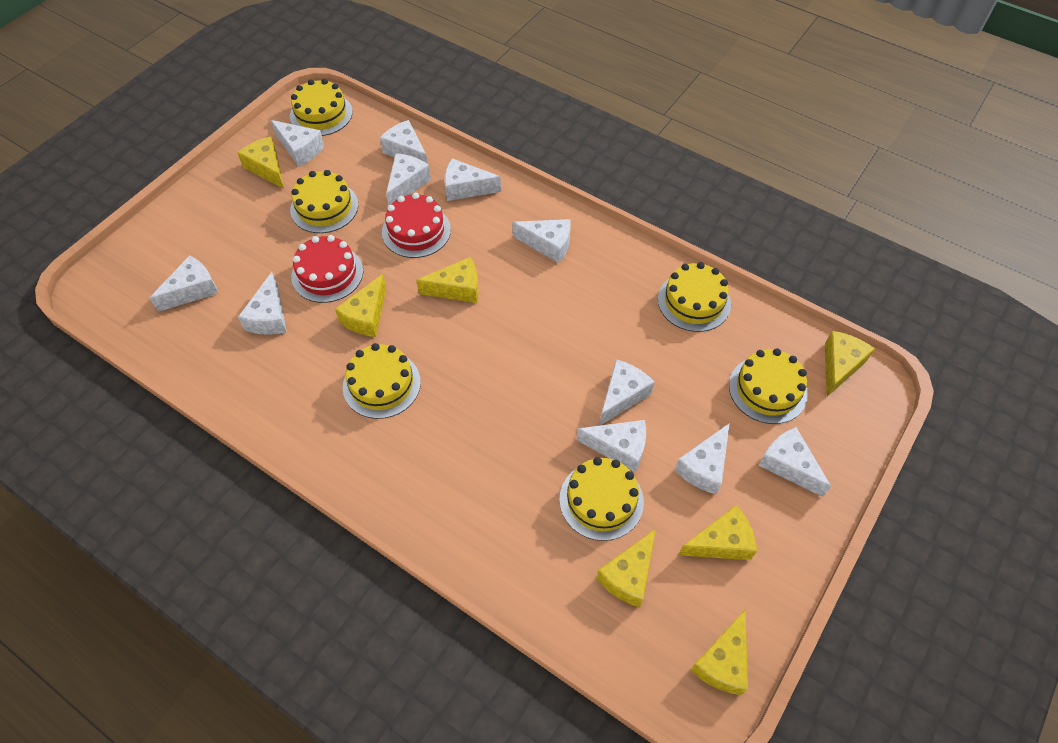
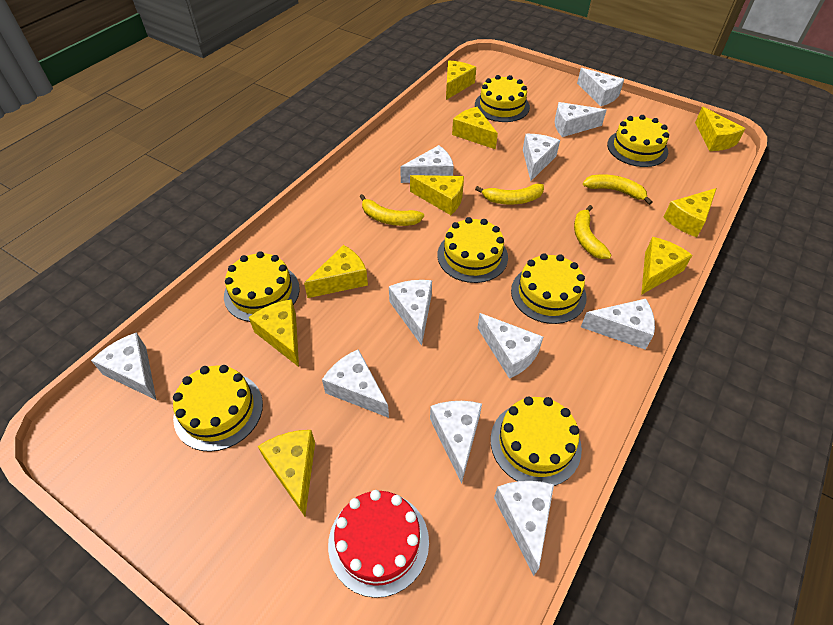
red cake: 2 -> 1
yellow banana: 0 -> 4
yellow cake: 6 -> 7
yellow cheese: 7 -> 9

